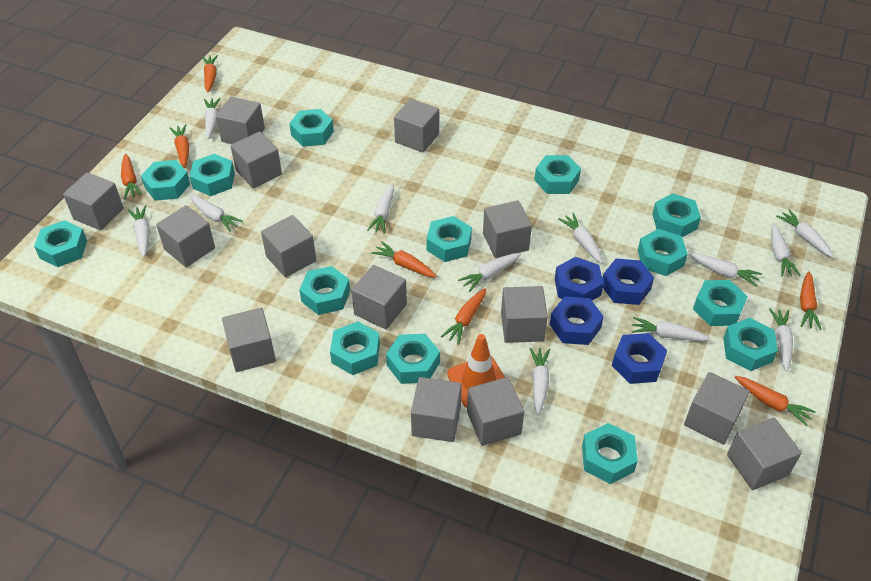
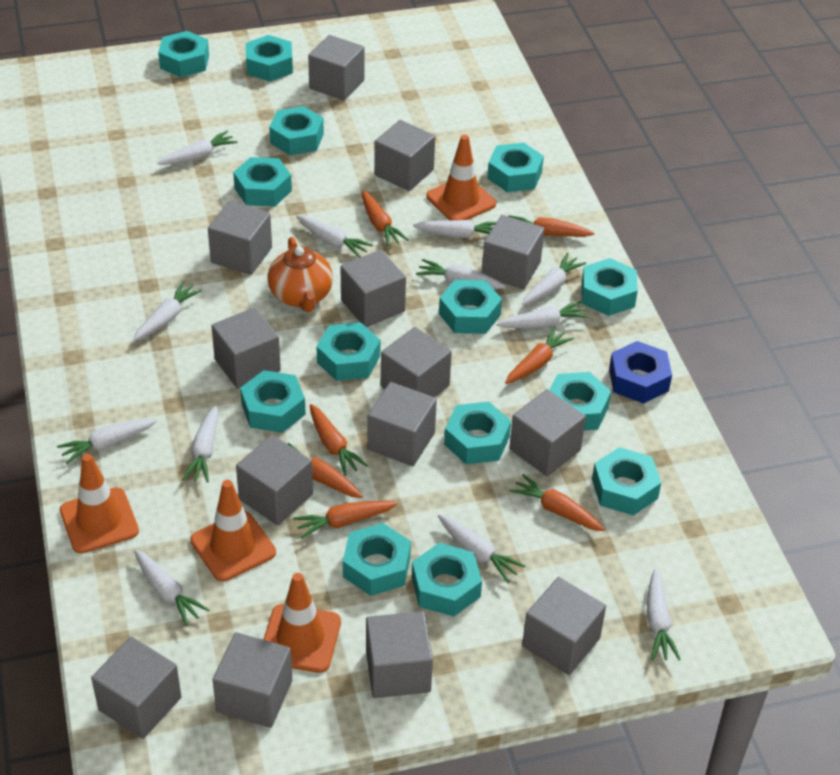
blue nut: 4 -> 1
orange teapot: 0 -> 1
orange traffic cone: 1 -> 4

